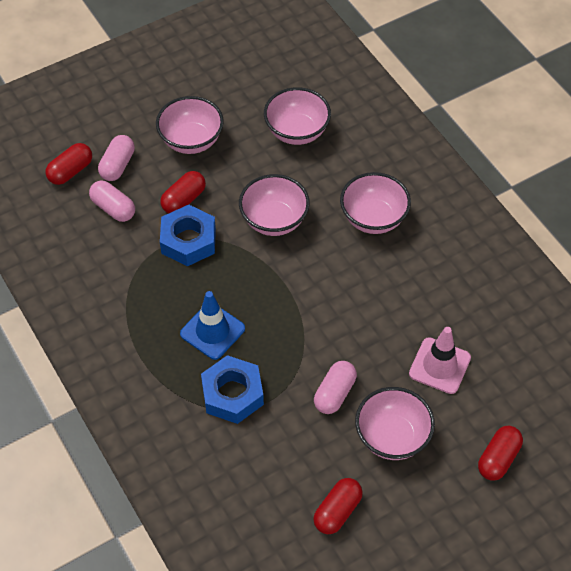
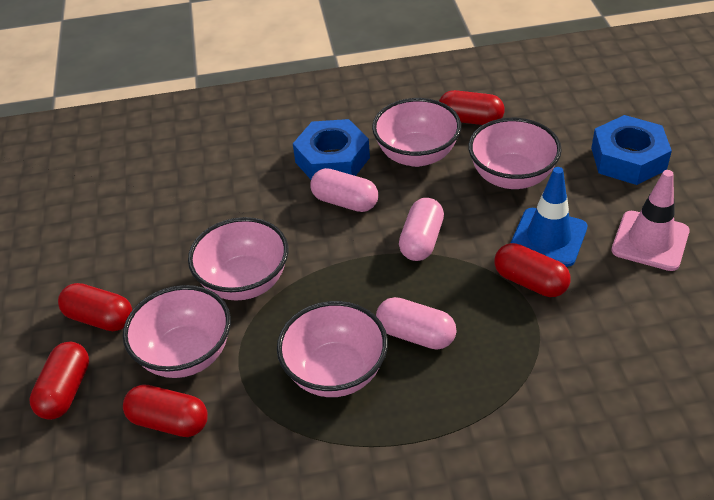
red capsule: 4 -> 5

